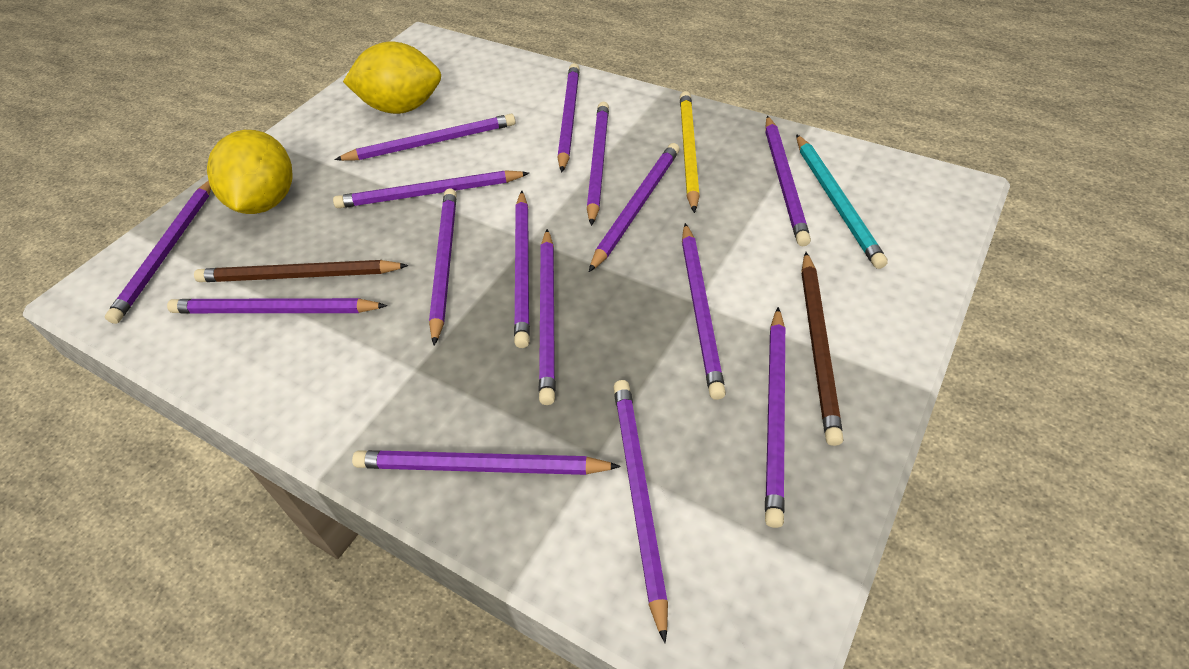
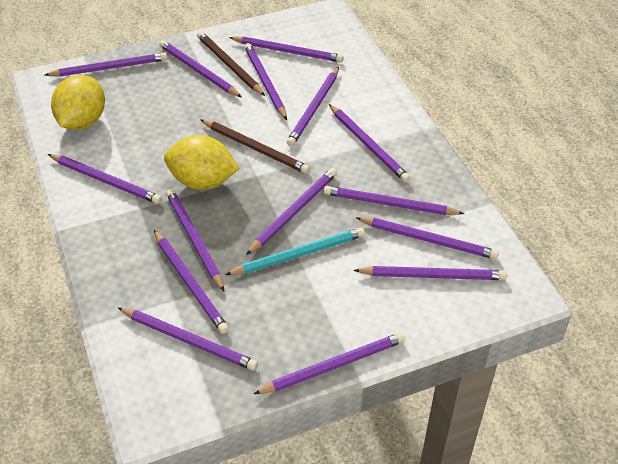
yellow pencil: 1 -> 0

